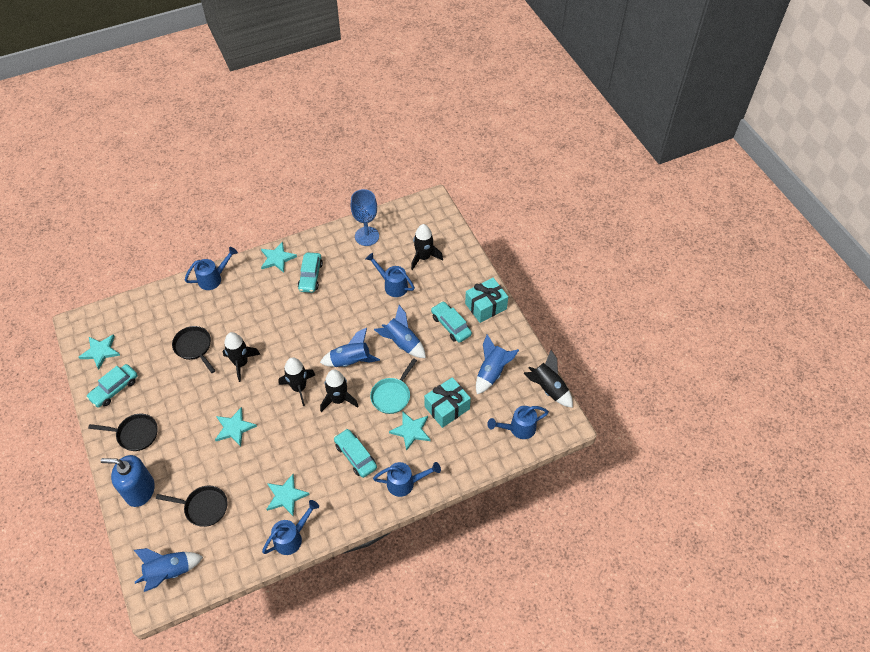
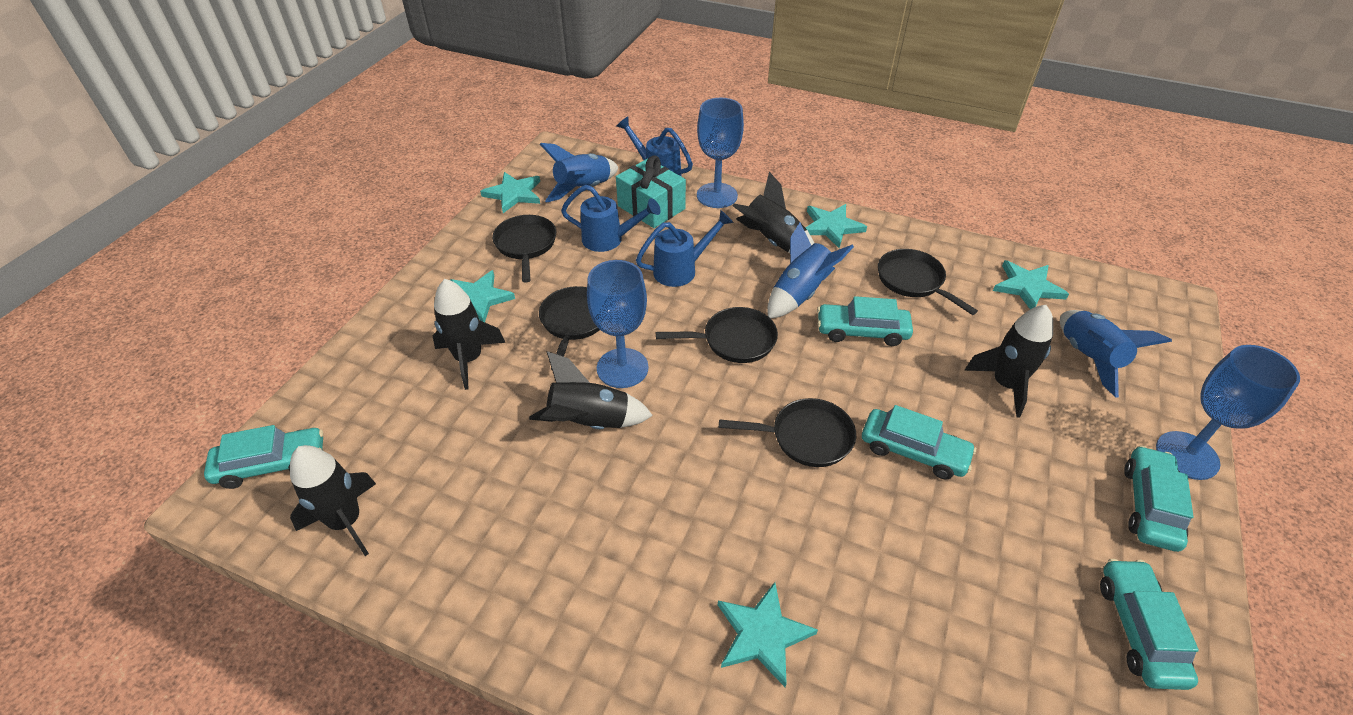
black pan: 3 -> 5
blue goblet: 1 -> 3
blue rocket: 4 -> 3
blue soap dispenser: 1 -> 0
blue watering can: 5 -> 3
turquoise car: 4 -> 5
turquoise gift: 2 -> 1
turquoise pan: 1 -> 0

